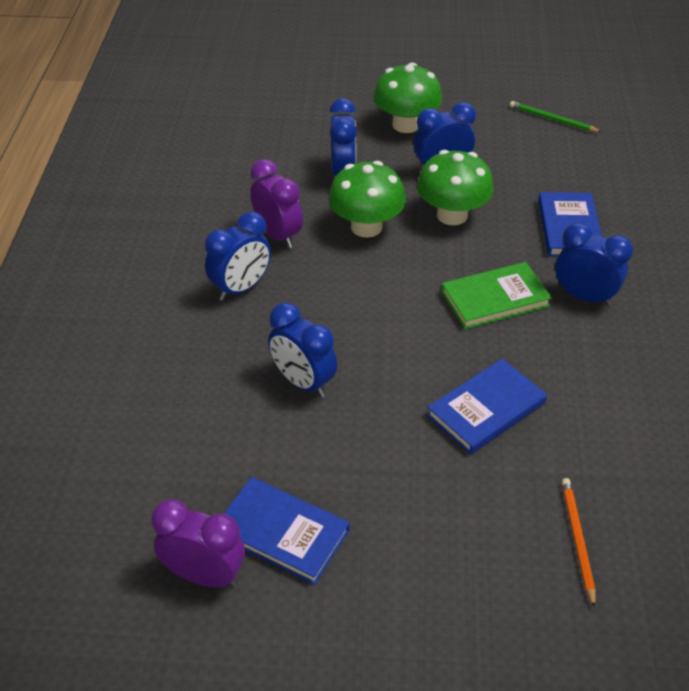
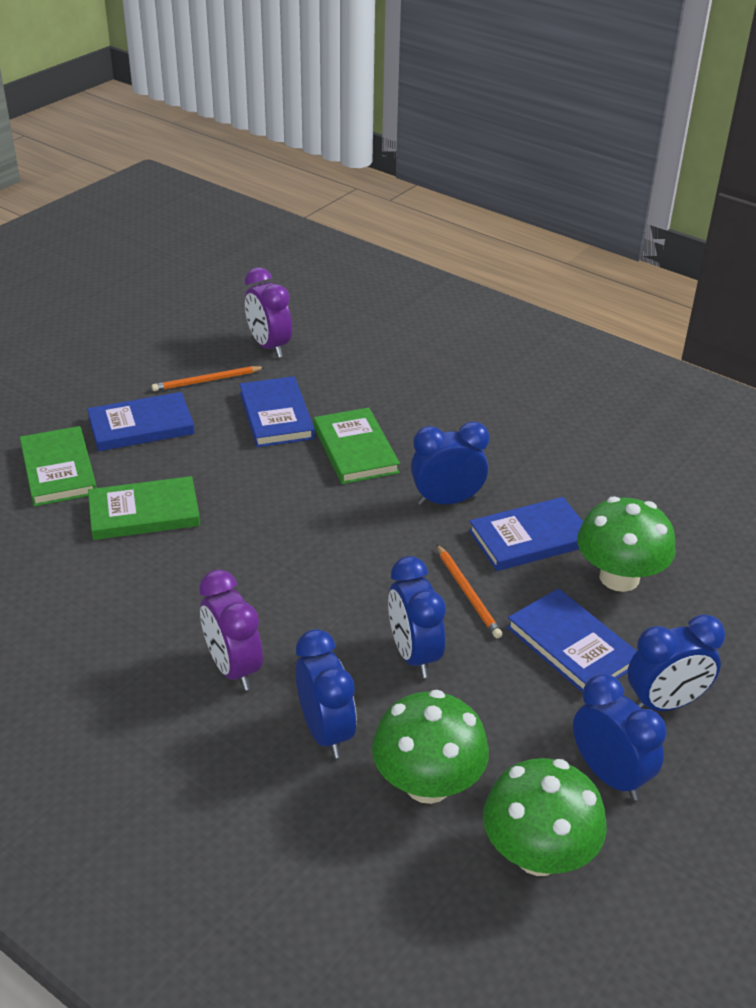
blue book: 3 -> 4
green book: 1 -> 3
green pencil: 1 -> 0
orange pencil: 1 -> 2

